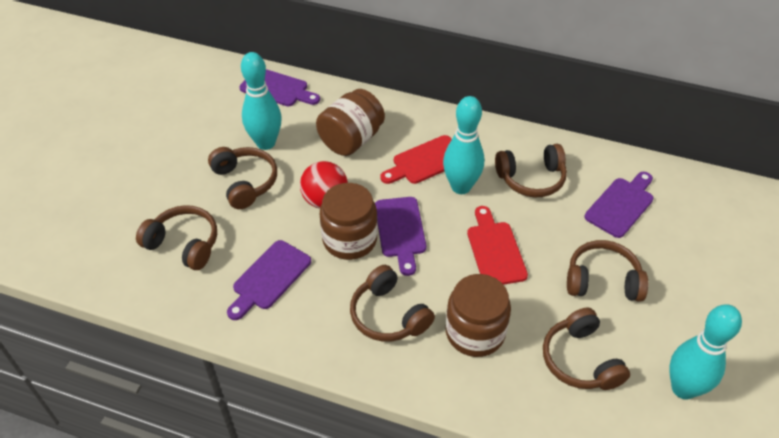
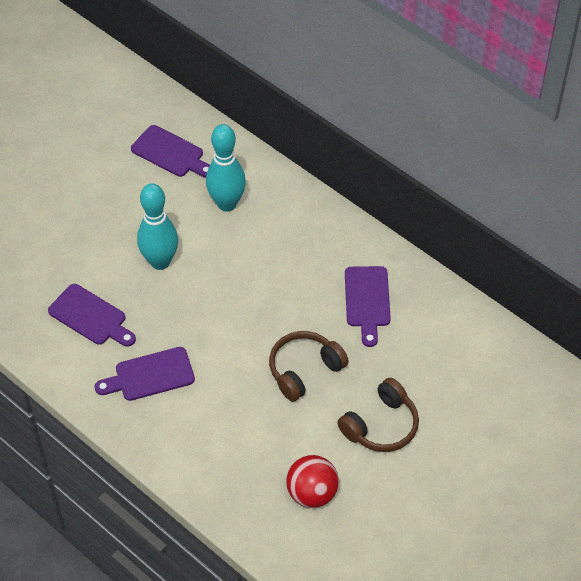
brown headphones: 6 -> 2
brown jar: 3 -> 0
red cutting board: 2 -> 0
turquoise bowling pin: 3 -> 2

